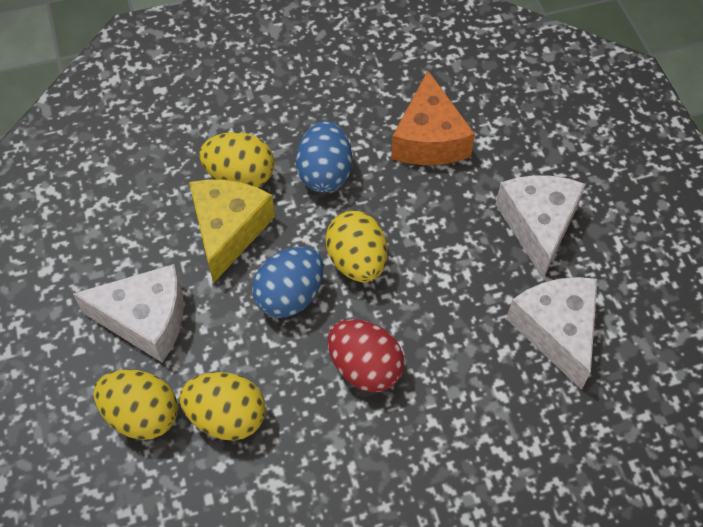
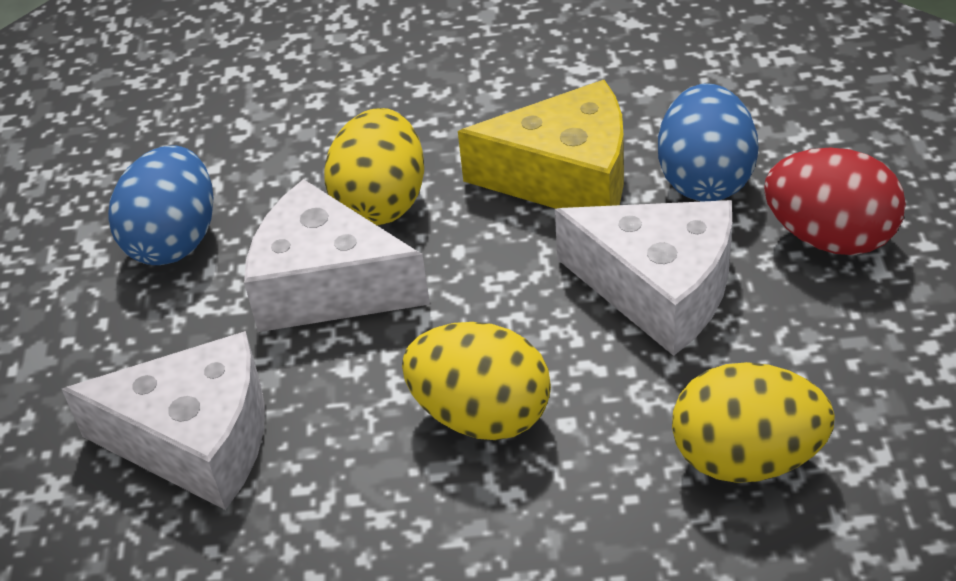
orange cheese: 1 -> 0
yellow egg: 4 -> 3

